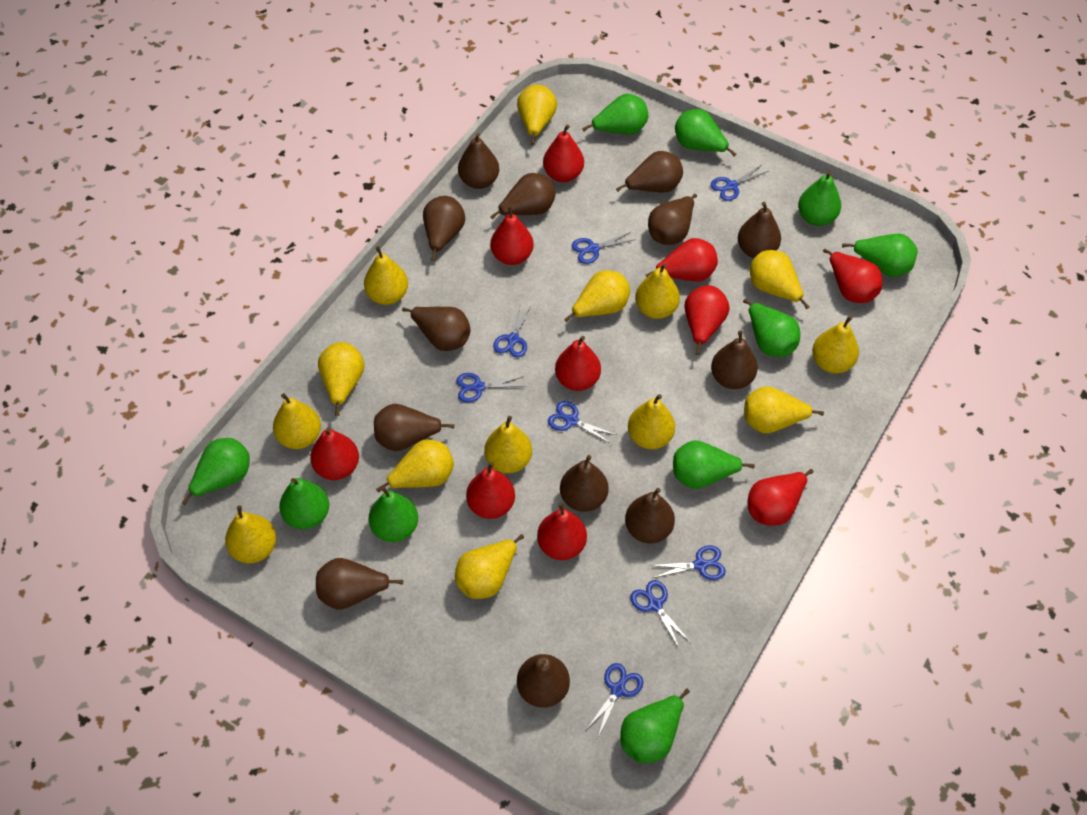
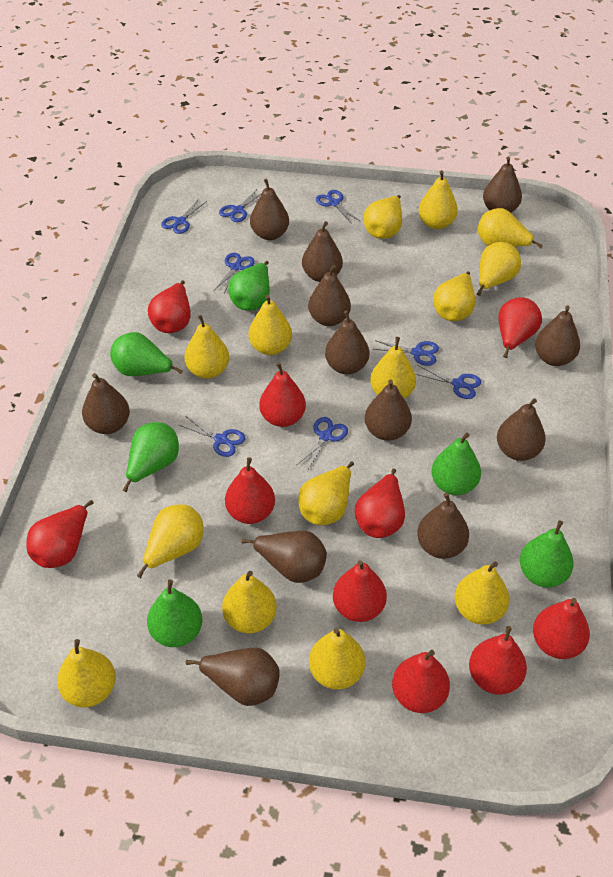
brown pear: 13 -> 12
green pear: 10 -> 6

